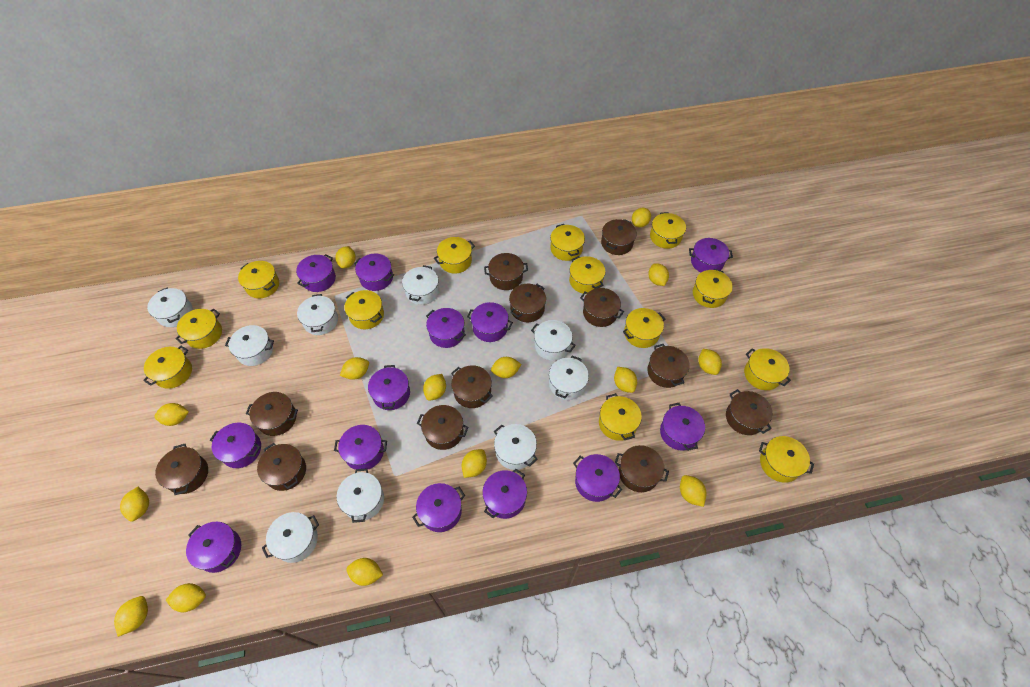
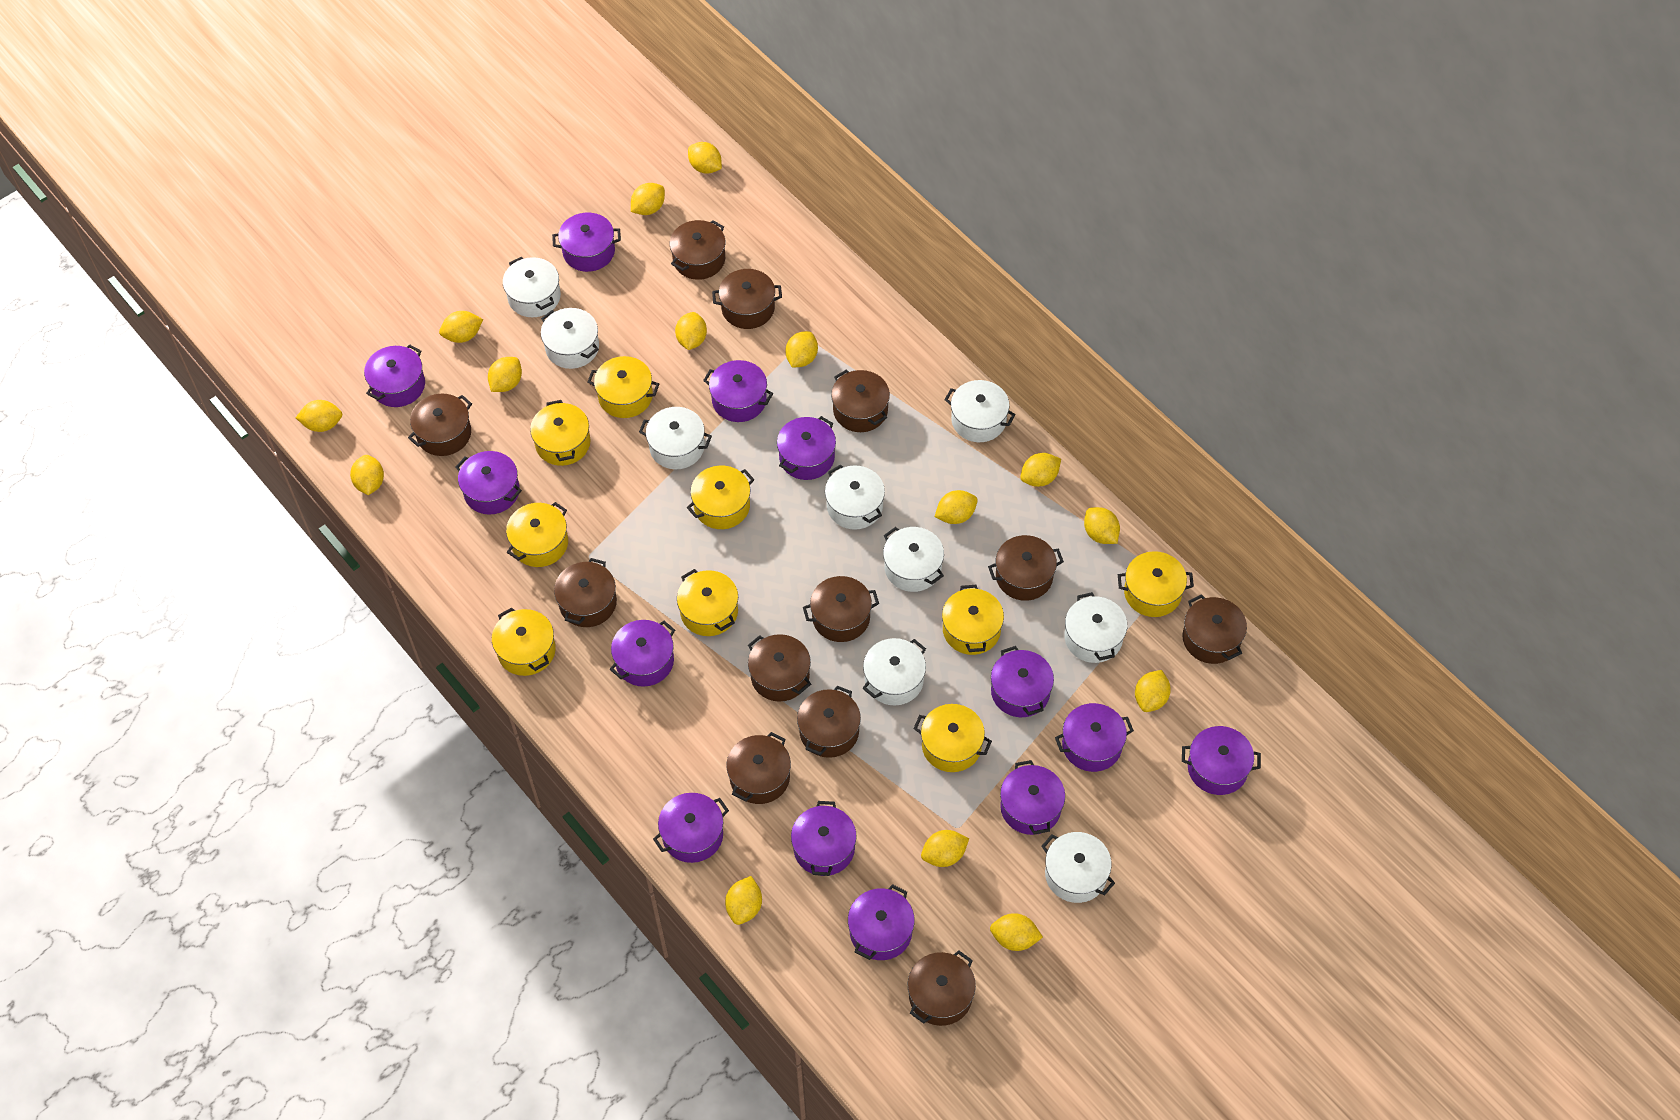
yellow pot: 13 -> 9

